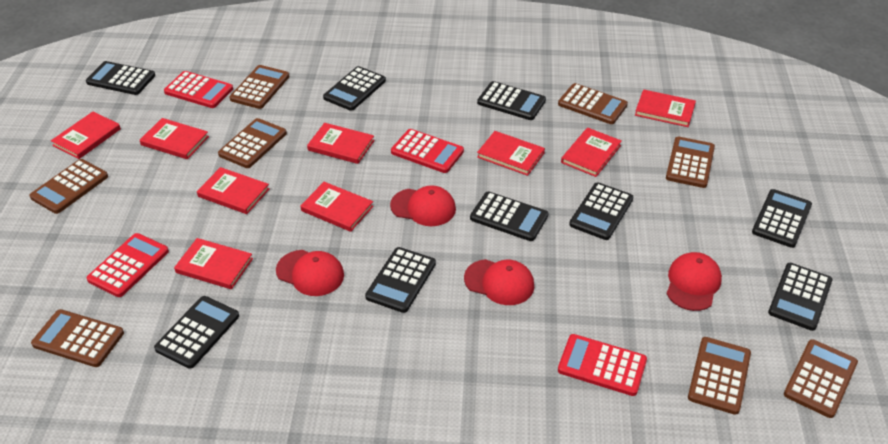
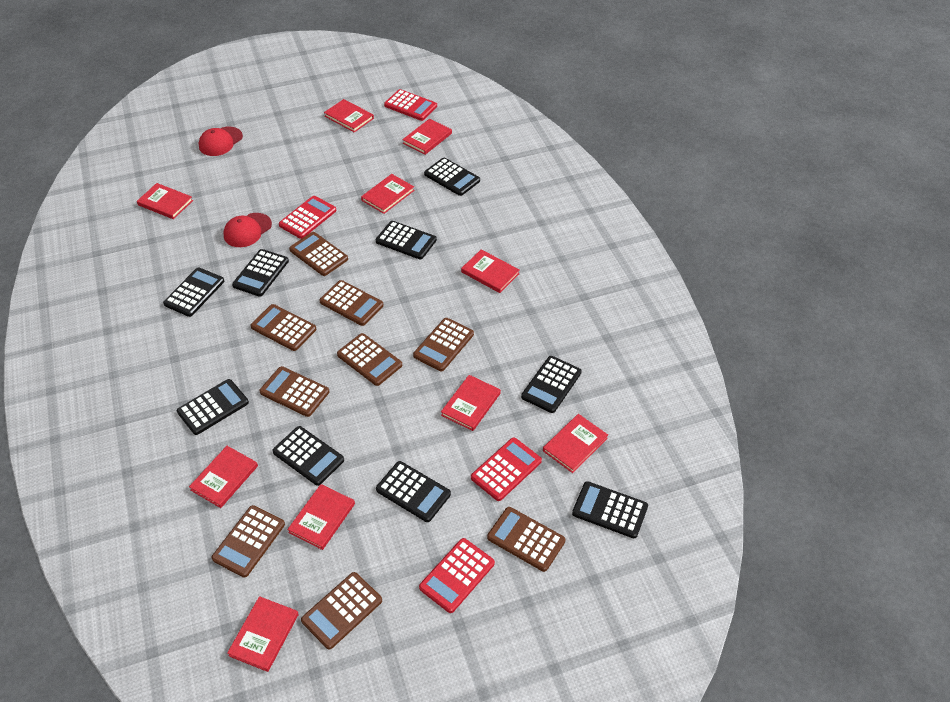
brown calculator: 8 -> 9
red book: 9 -> 10
red cap: 4 -> 2

